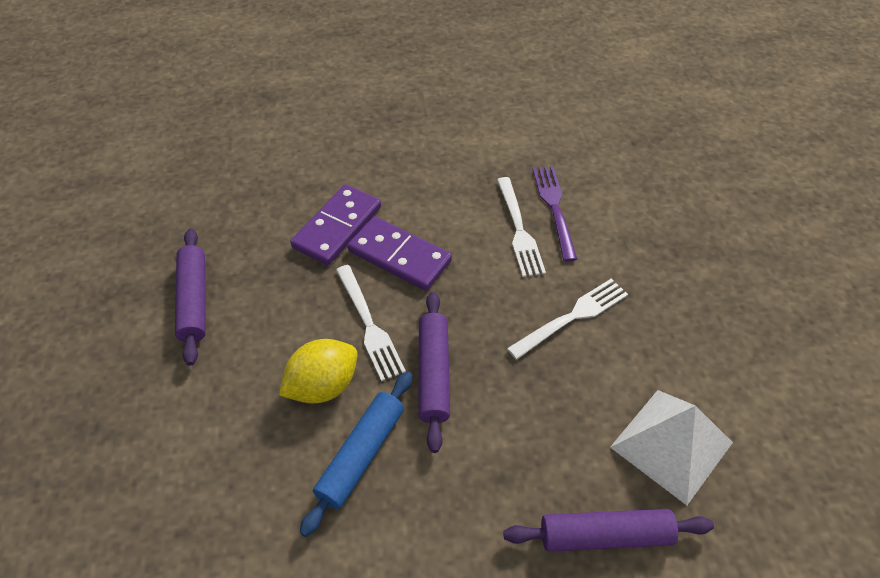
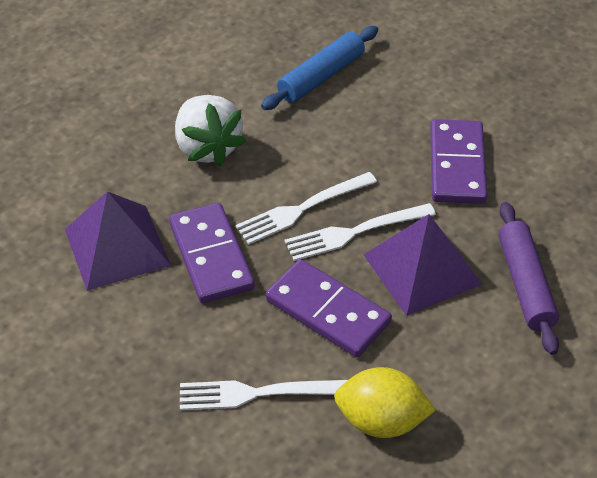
purple domino: 2 -> 3
purple fork: 1 -> 0
purple pyramid: 0 -> 2
purple rolling pin: 3 -> 1
white pyramid: 1 -> 0
white strawberry: 0 -> 1

